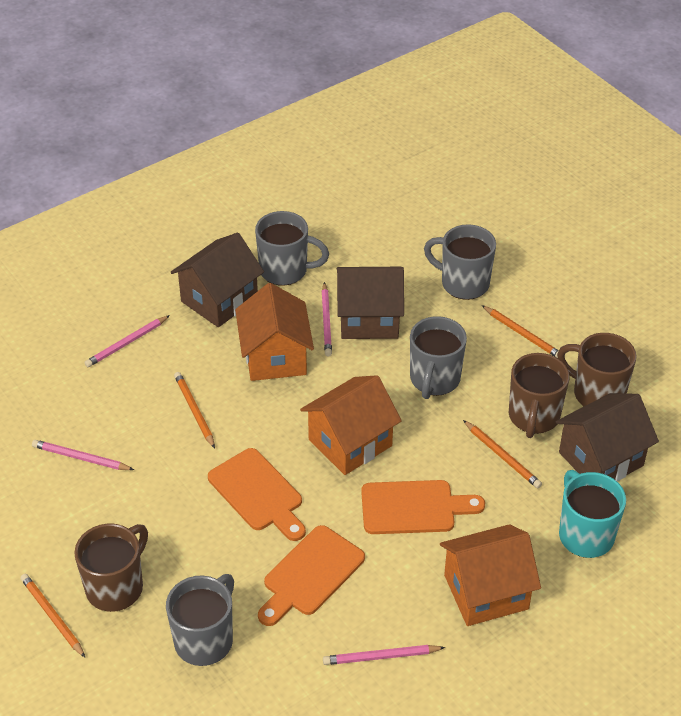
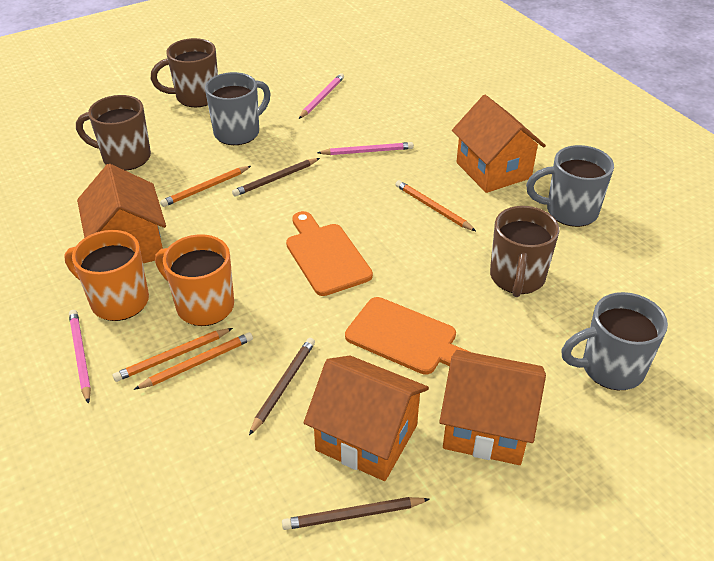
brown house: 3 -> 0
brown pencil: 0 -> 3
grey mug: 4 -> 3
orange cutting board: 3 -> 2
orange house: 3 -> 4
orange mug: 0 -> 2
pink pencil: 4 -> 3
turquoise mug: 1 -> 0

